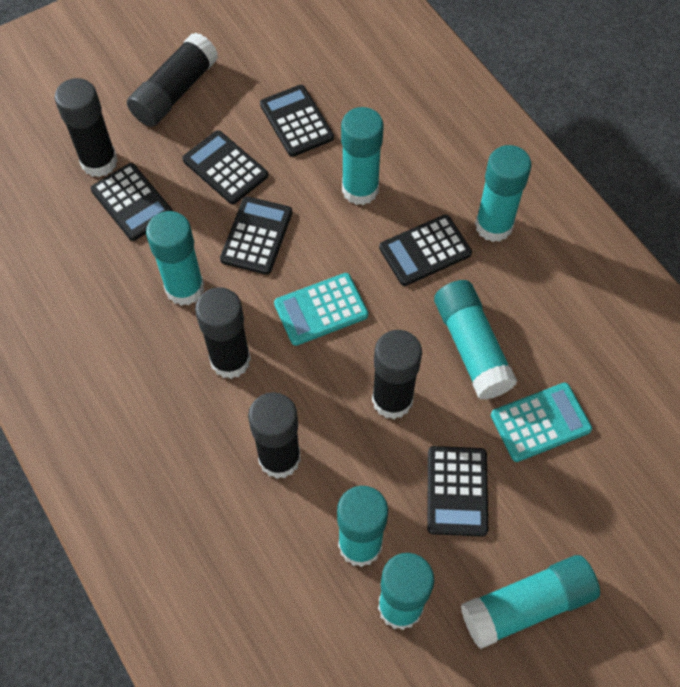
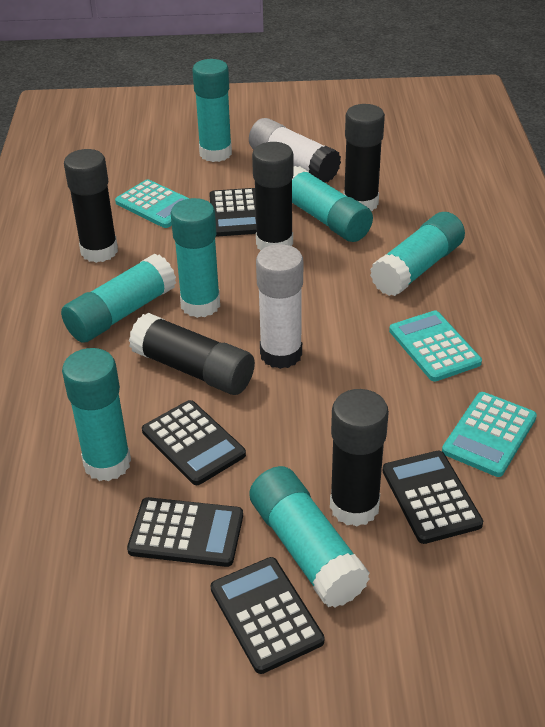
black calculator: 6 -> 5
turquoise calculator: 2 -> 3
white glue stick: 0 -> 2

